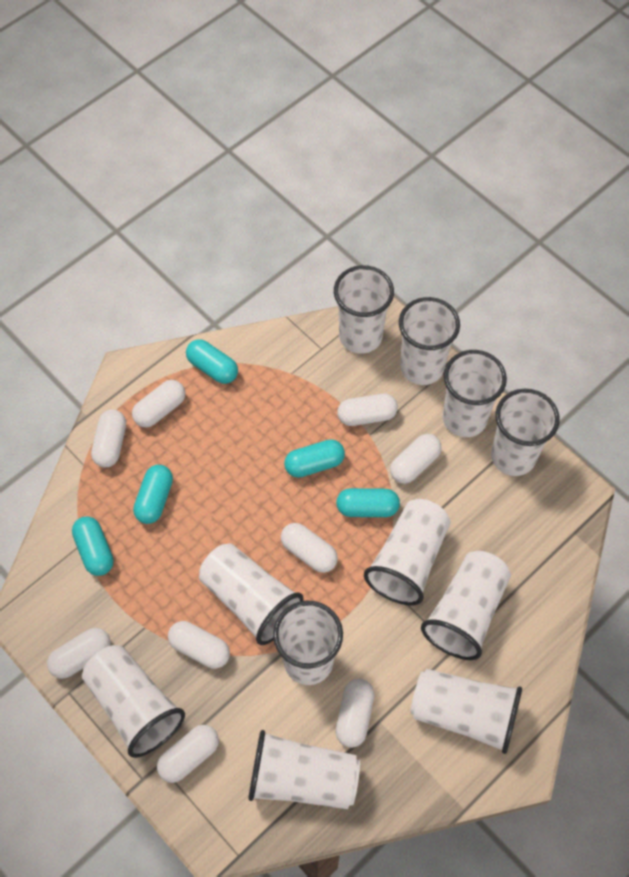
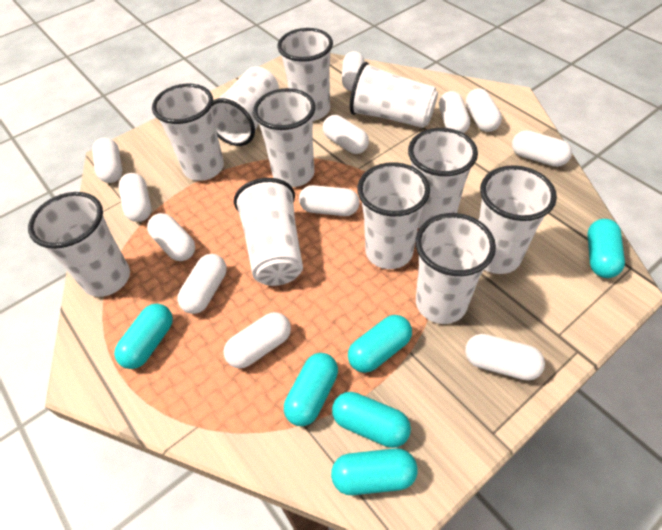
turquoise capsule: 5 -> 6
white capsule: 9 -> 12

